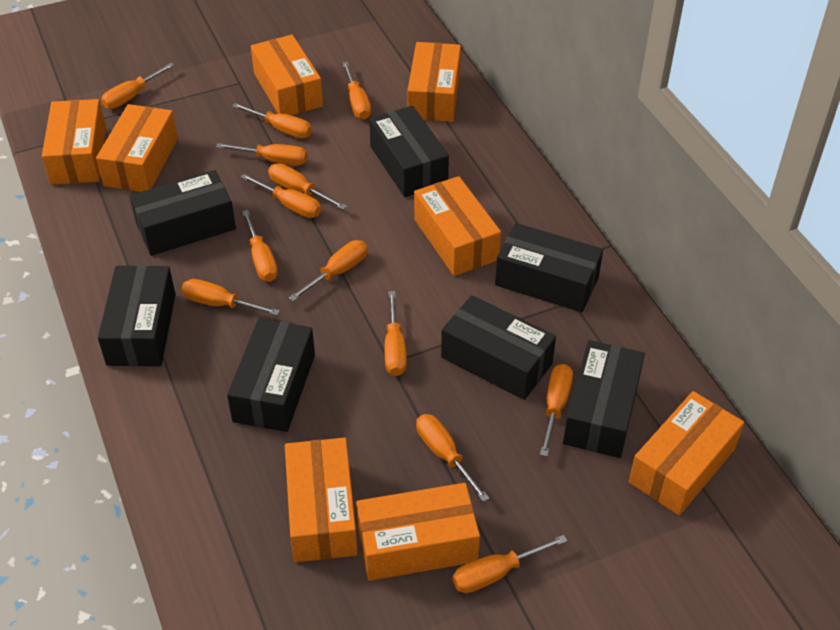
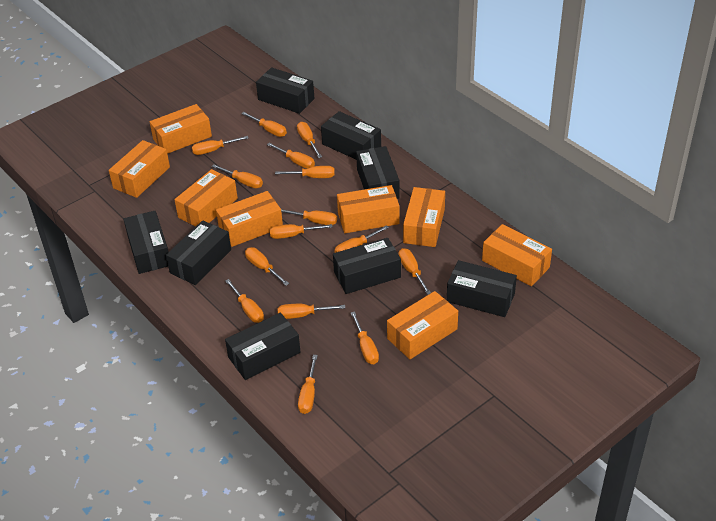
black box: 7 -> 8
orange screwdriver: 13 -> 15

